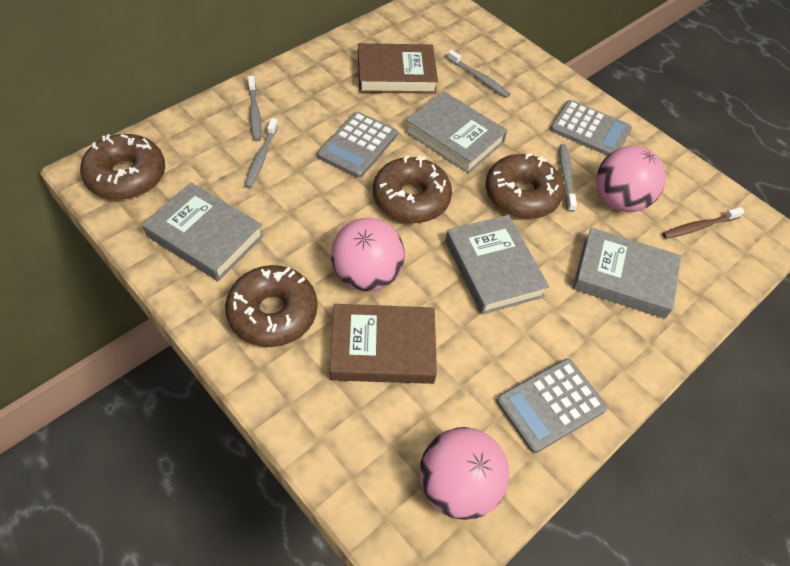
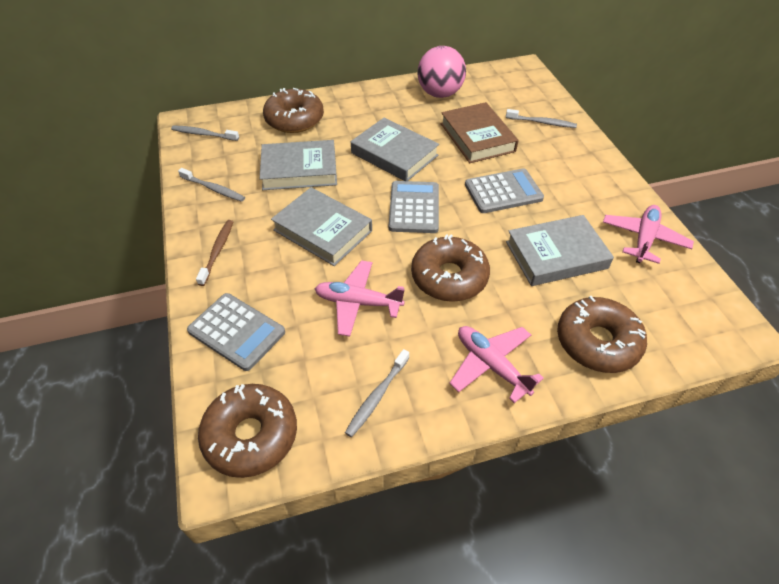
brown book: 2 -> 1
pink ball: 3 -> 1
pink plane: 0 -> 3

